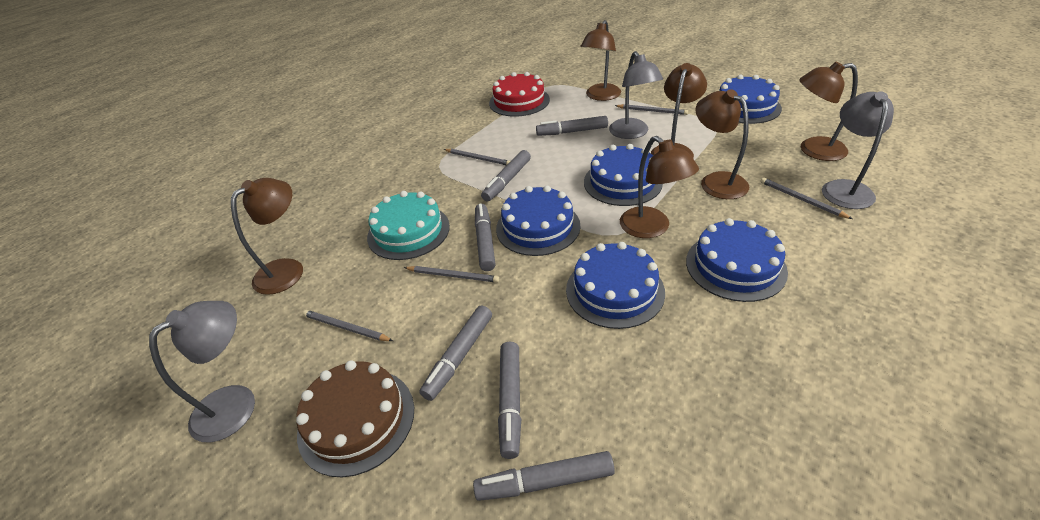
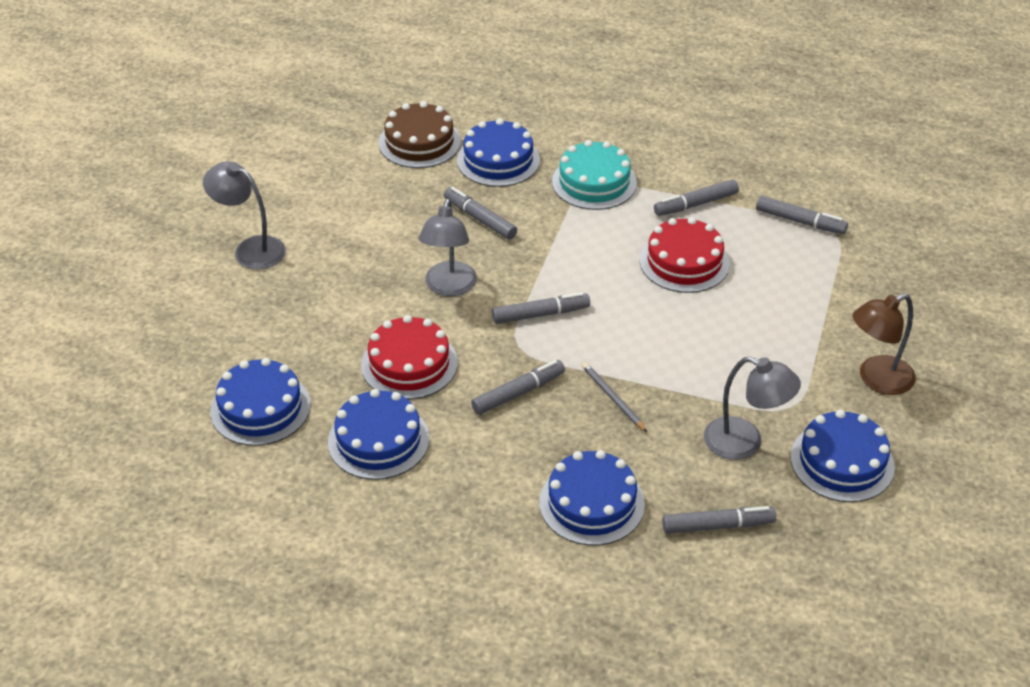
brown lamp: 6 -> 1
grey pencil: 5 -> 1
red cake: 1 -> 2

